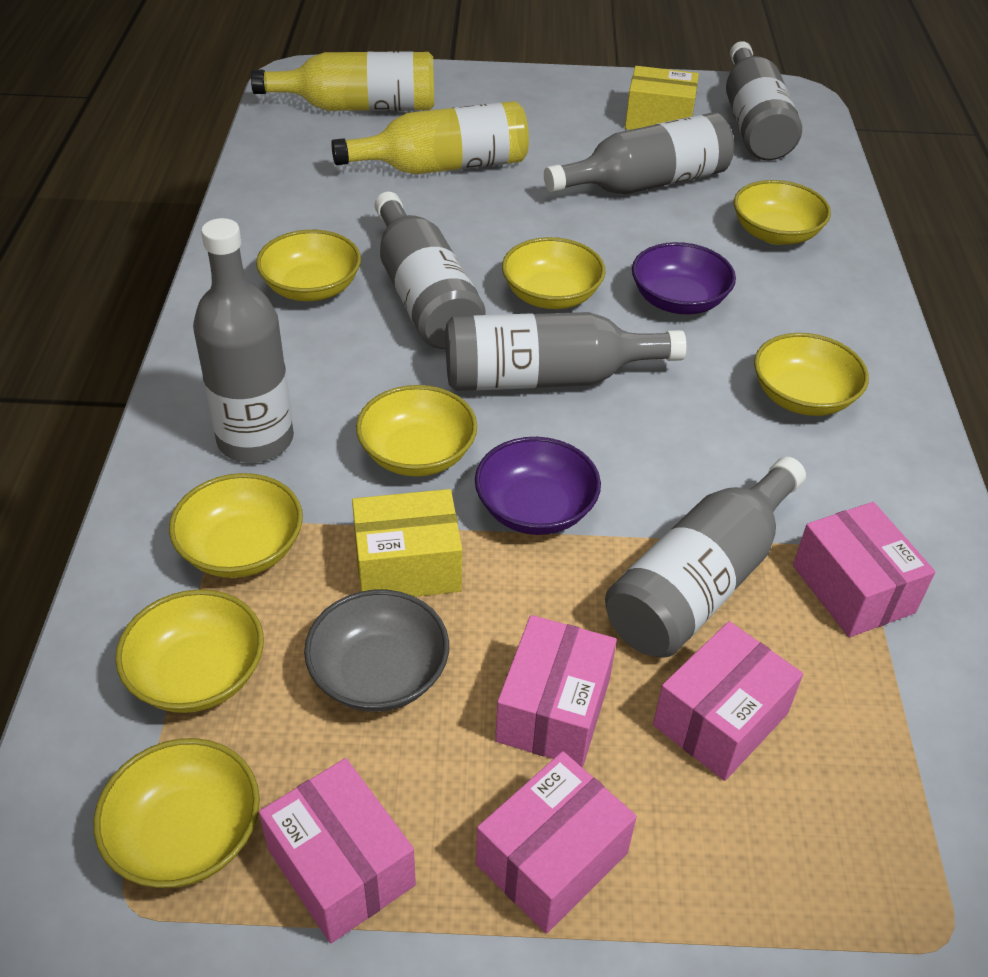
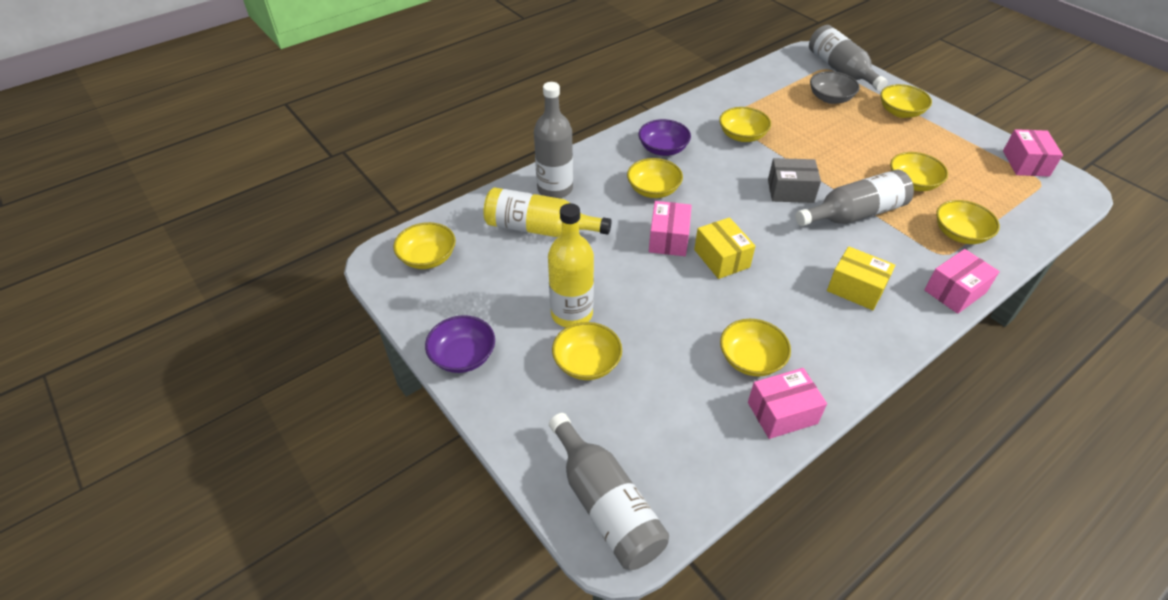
grey bottle: 6 -> 4
grey box: 0 -> 1
pink box: 5 -> 4

